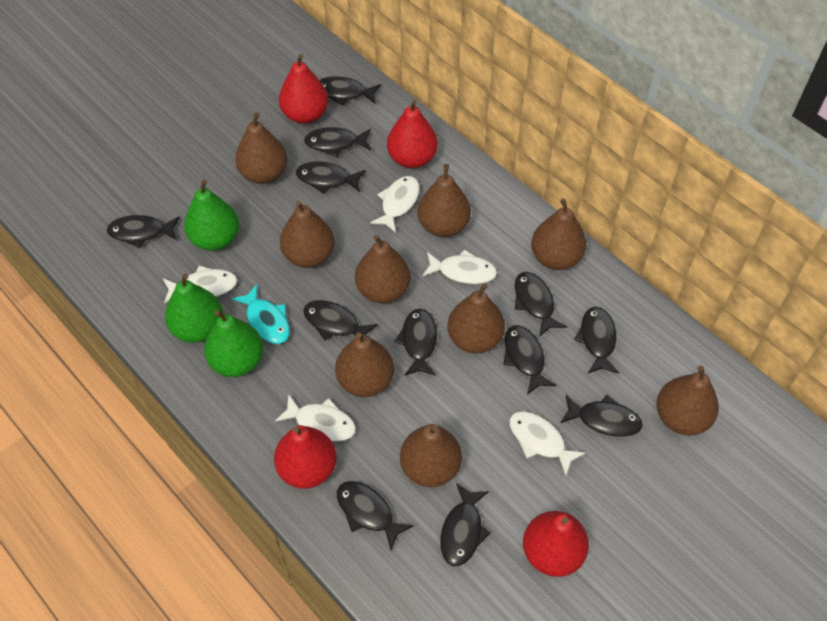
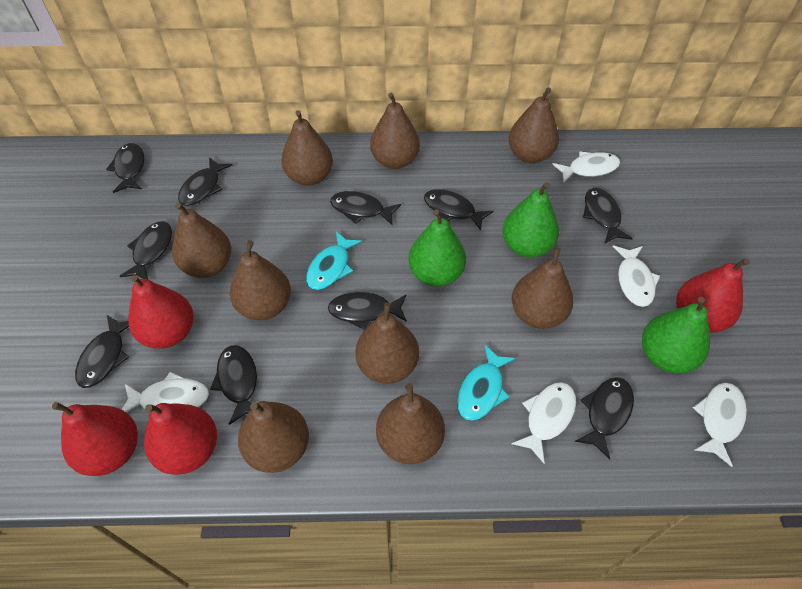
black fish: 12 -> 10
turquoise fish: 1 -> 2

